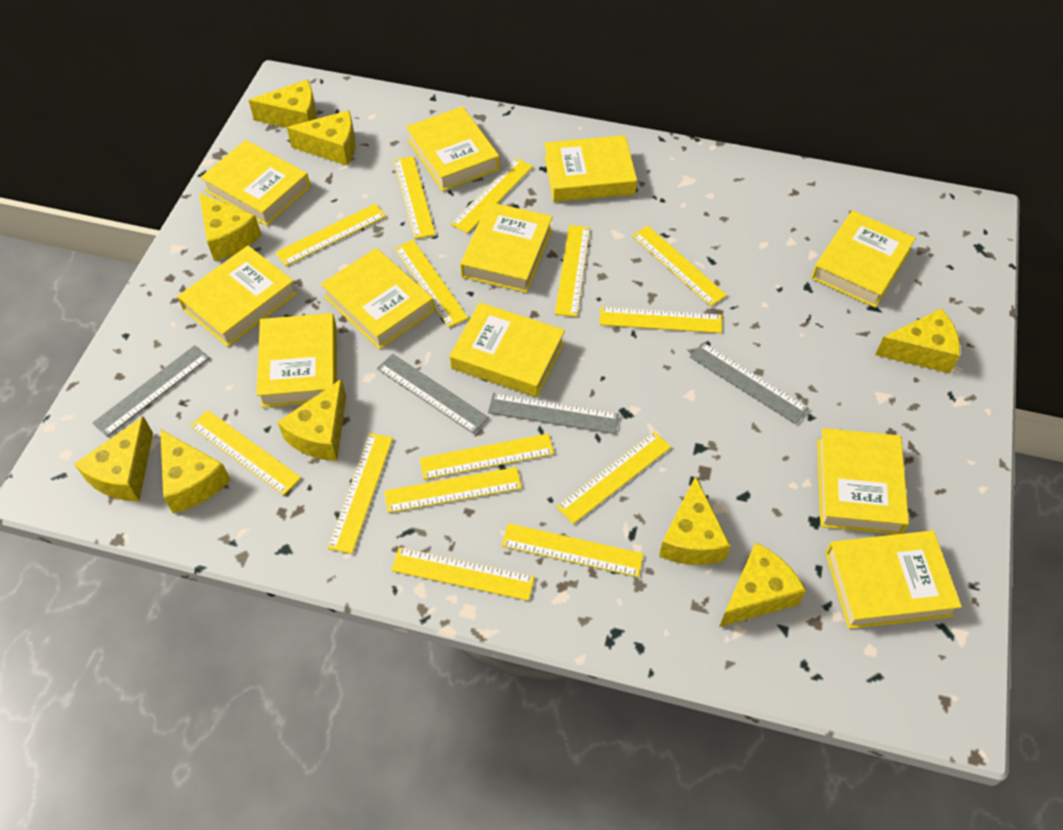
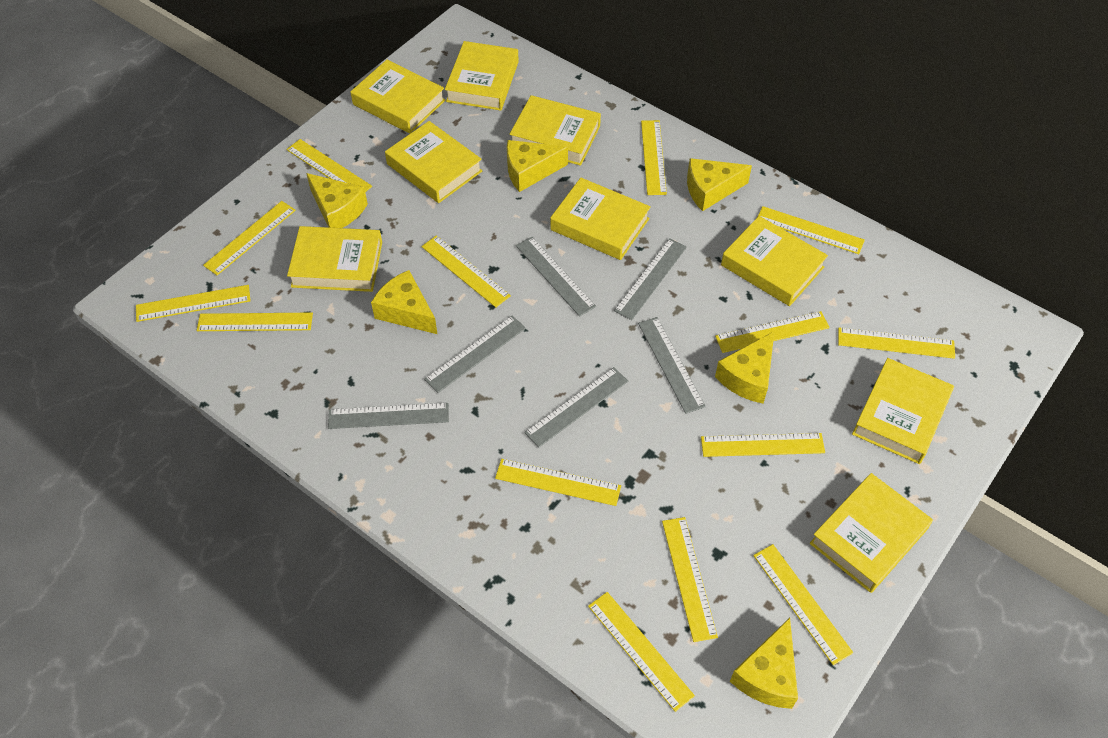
grey ruler: 4 -> 6
yellow book: 11 -> 9
yellow cheese: 9 -> 6

